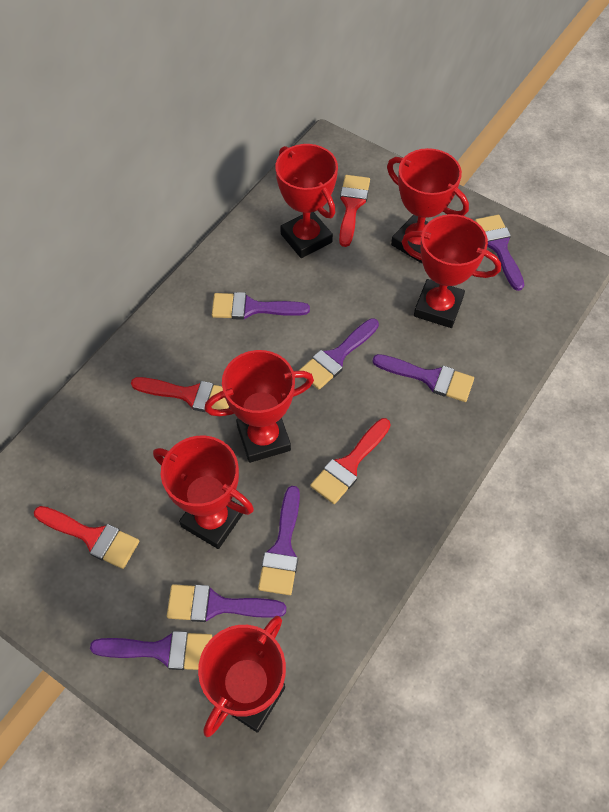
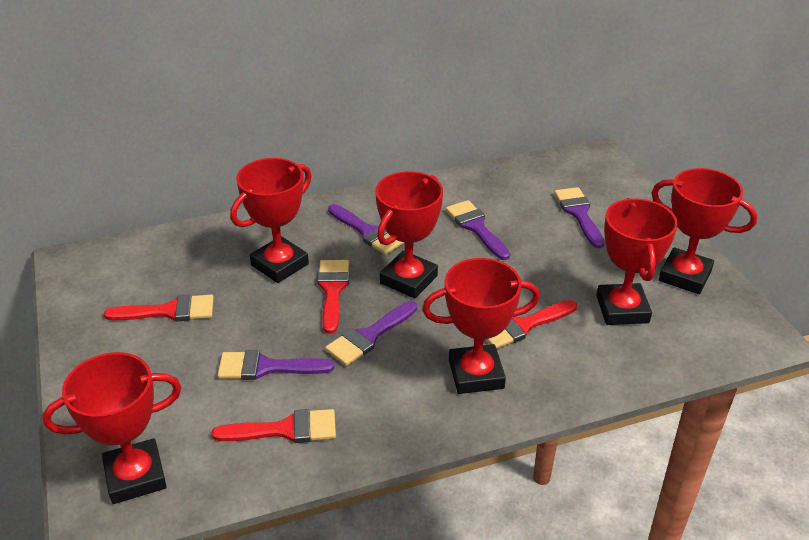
purple brush: 7 -> 5

